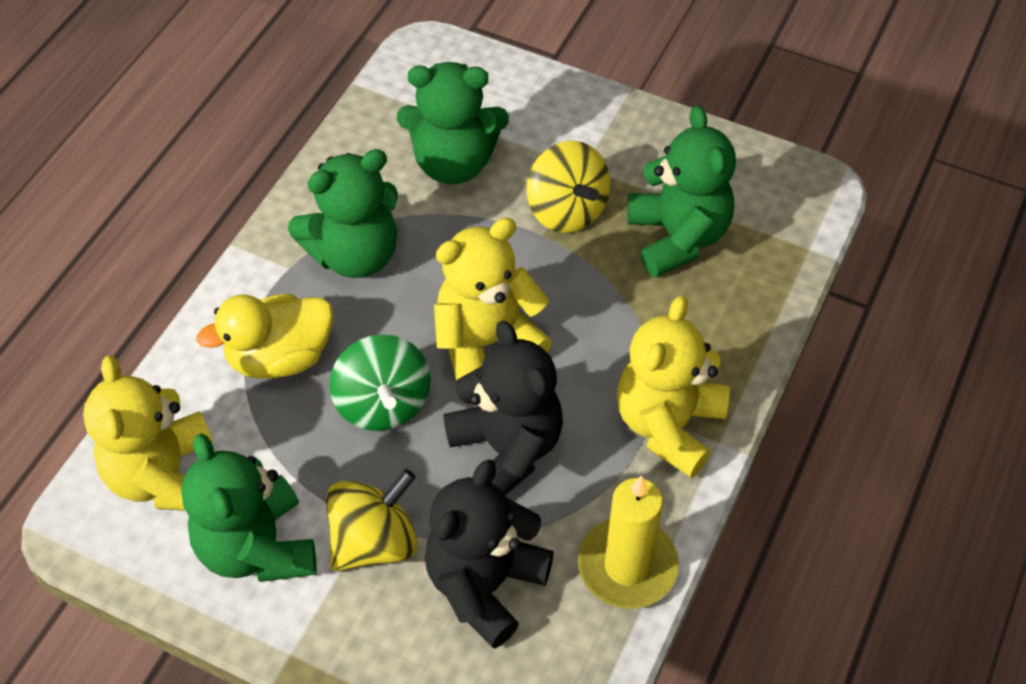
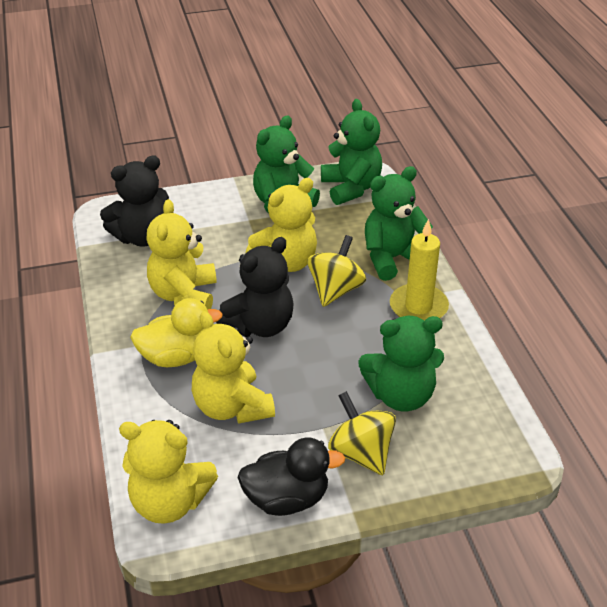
black duck: 0 -> 1
green spinning top: 1 -> 0
yellow teddy bear: 3 -> 4

